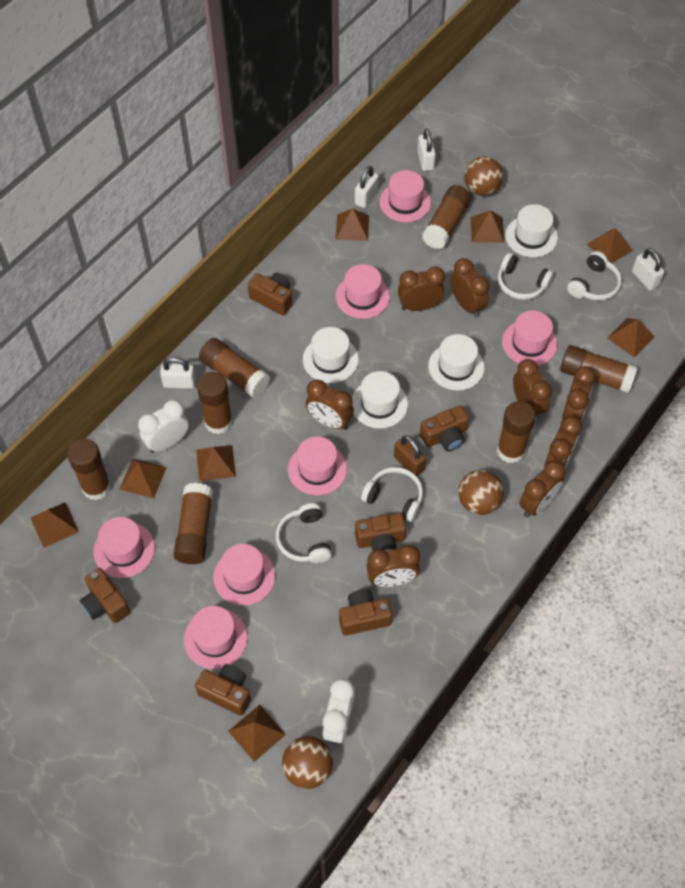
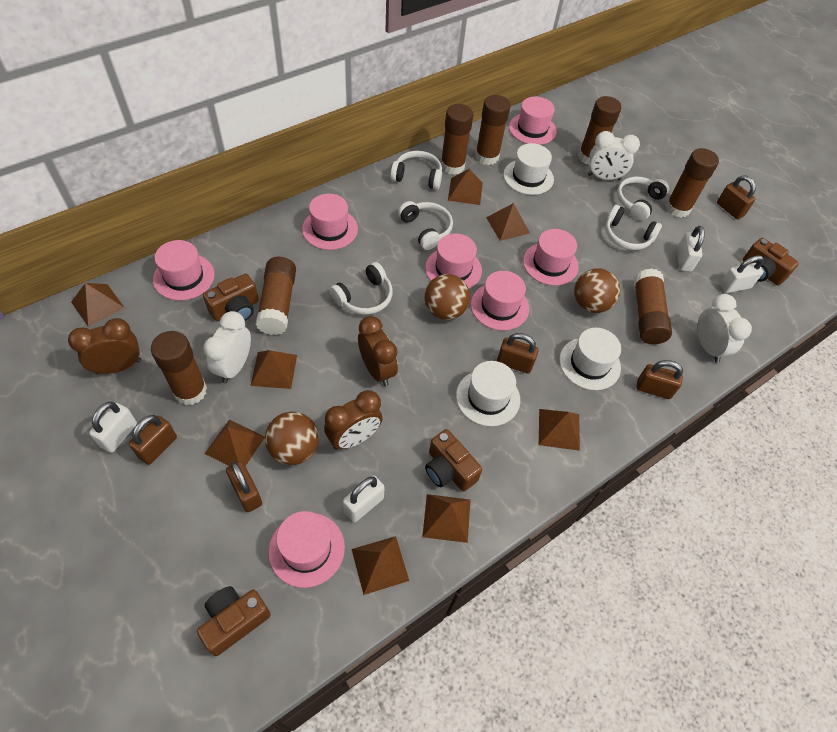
brown camera: 6 -> 4
brown clock: 8 -> 3
brown padlock: 1 -> 5
white clock: 2 -> 3
white hat: 4 -> 3
white headphones: 4 -> 5

